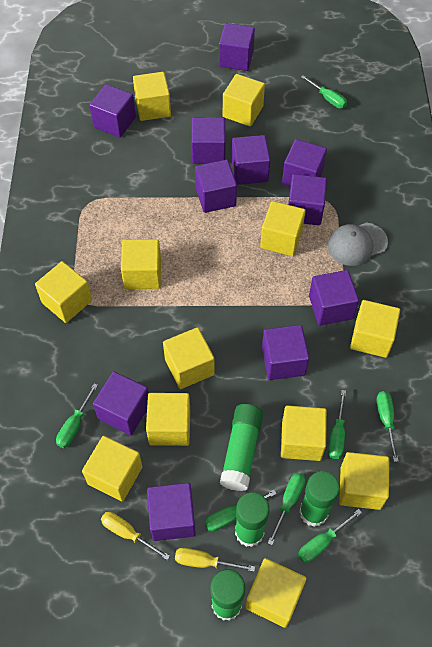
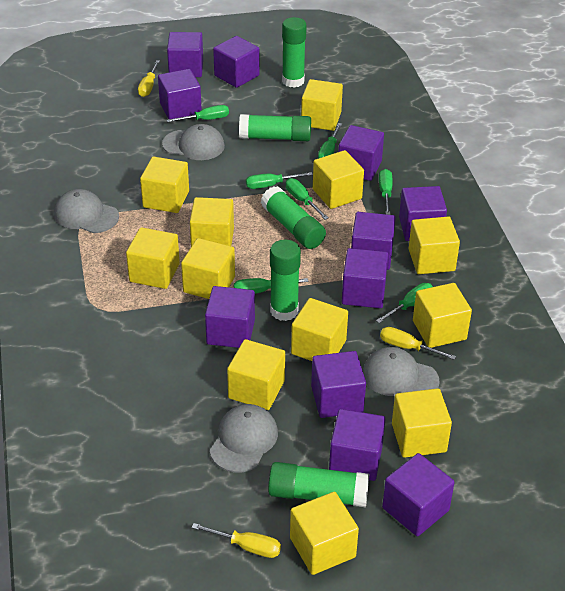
green glue stick: 4 -> 5
grey cap: 1 -> 4
yellow screwdriver: 2 -> 3

